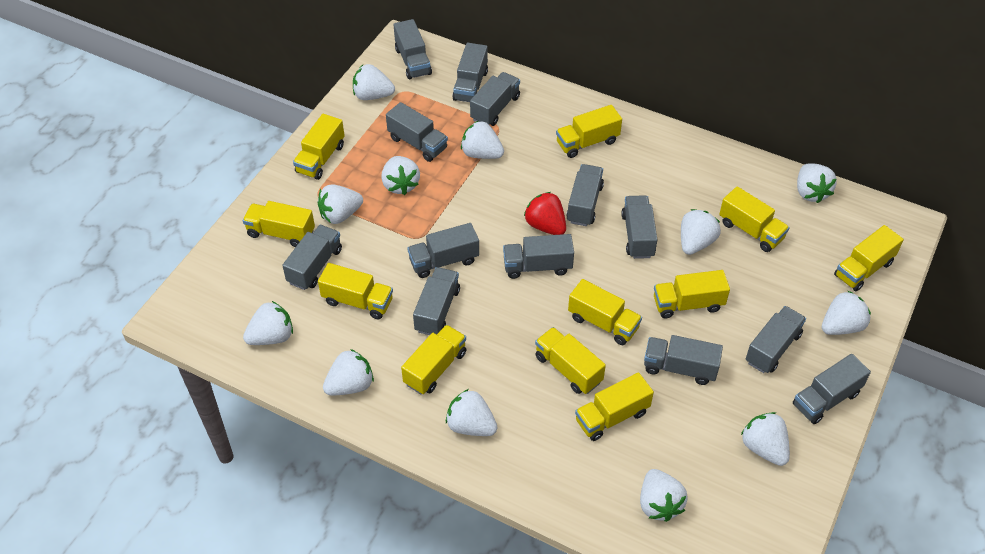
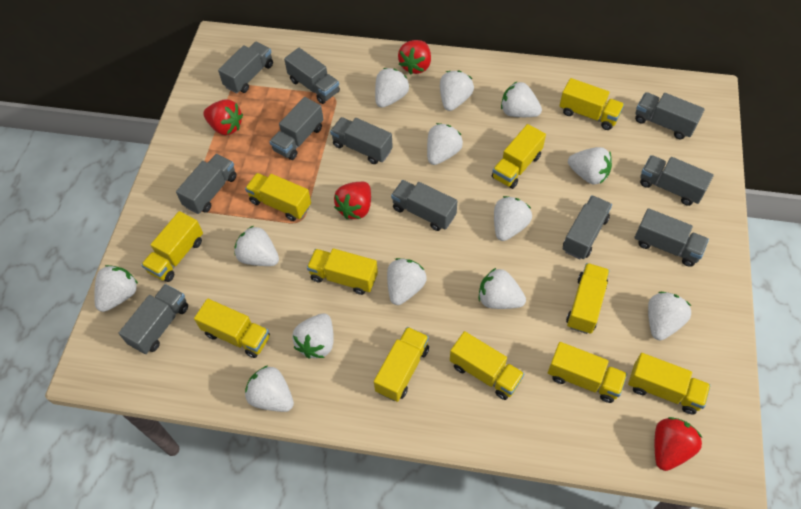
grey truck: 13 -> 11
red strawberry: 1 -> 4
white strawberry: 12 -> 13

